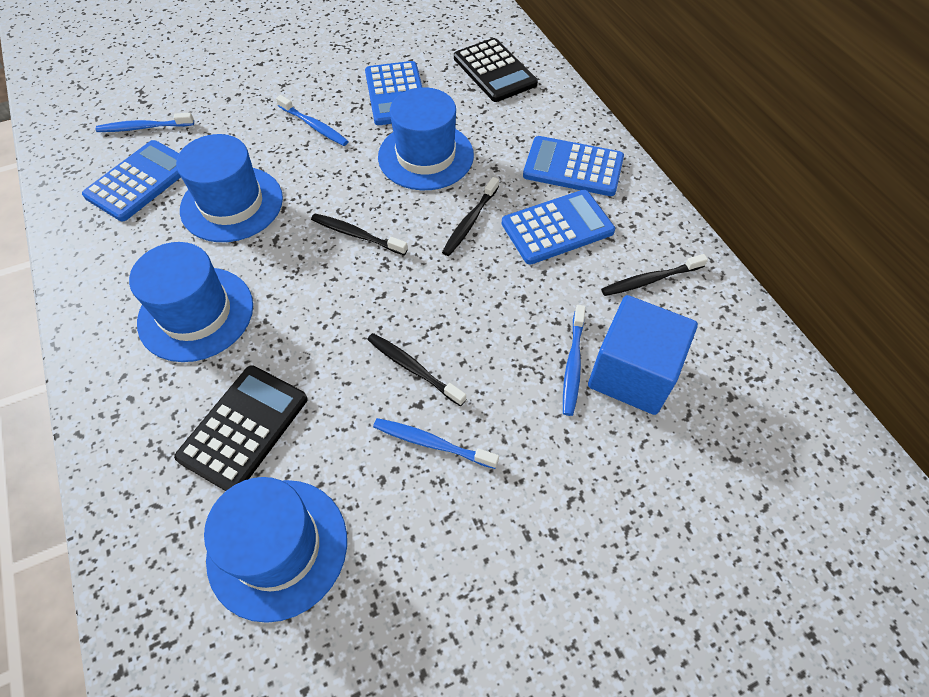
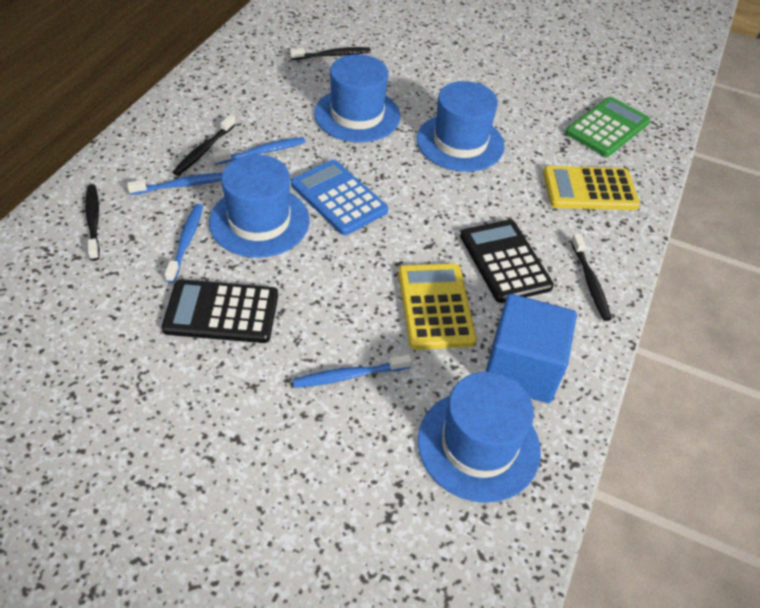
blue calculator: 4 -> 1
green calculator: 0 -> 1
yellow calculator: 0 -> 2

